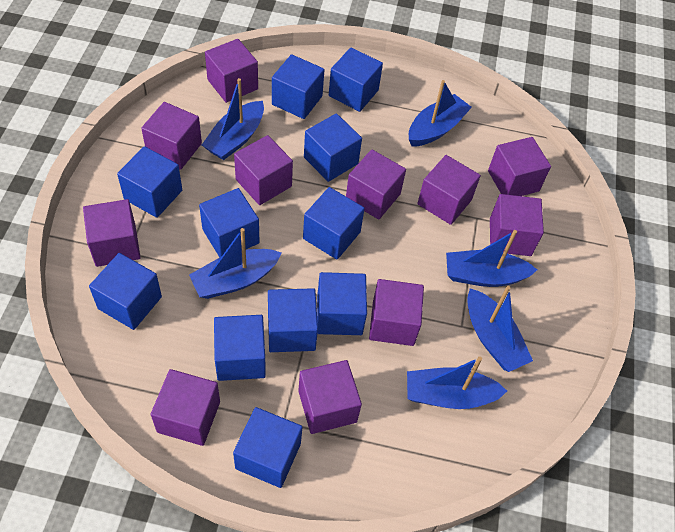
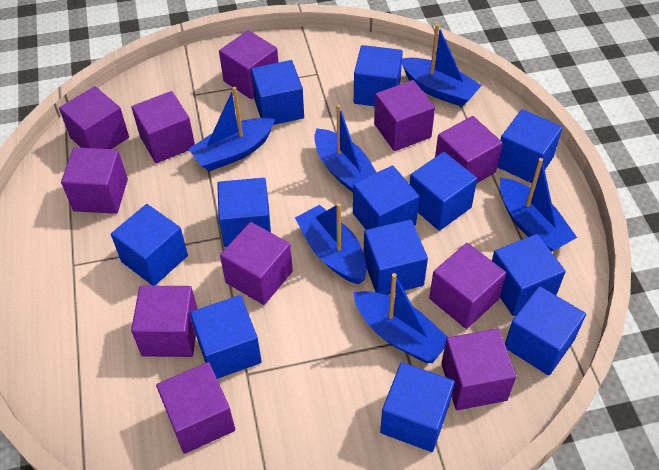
blue cube: 11 -> 12

